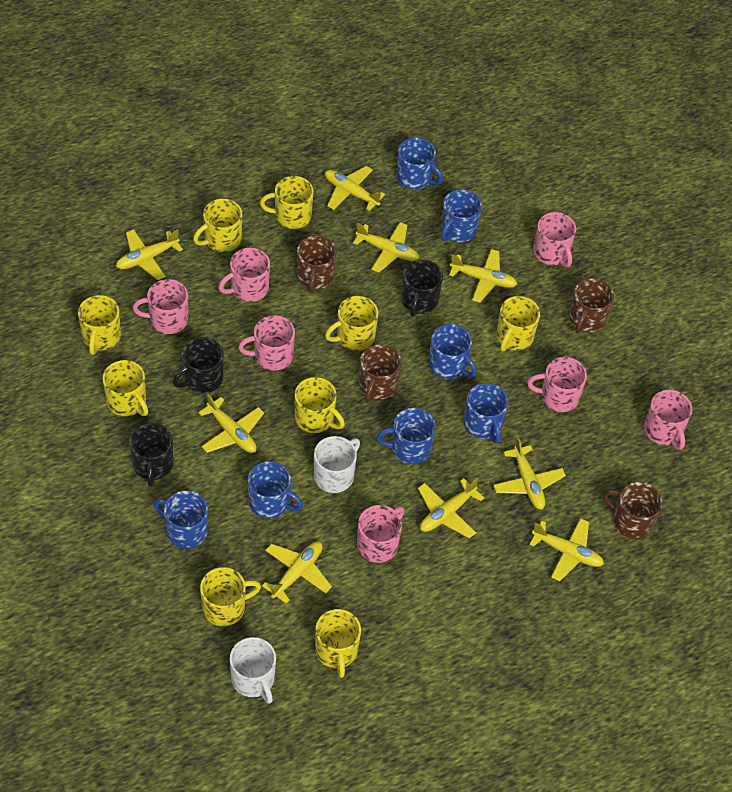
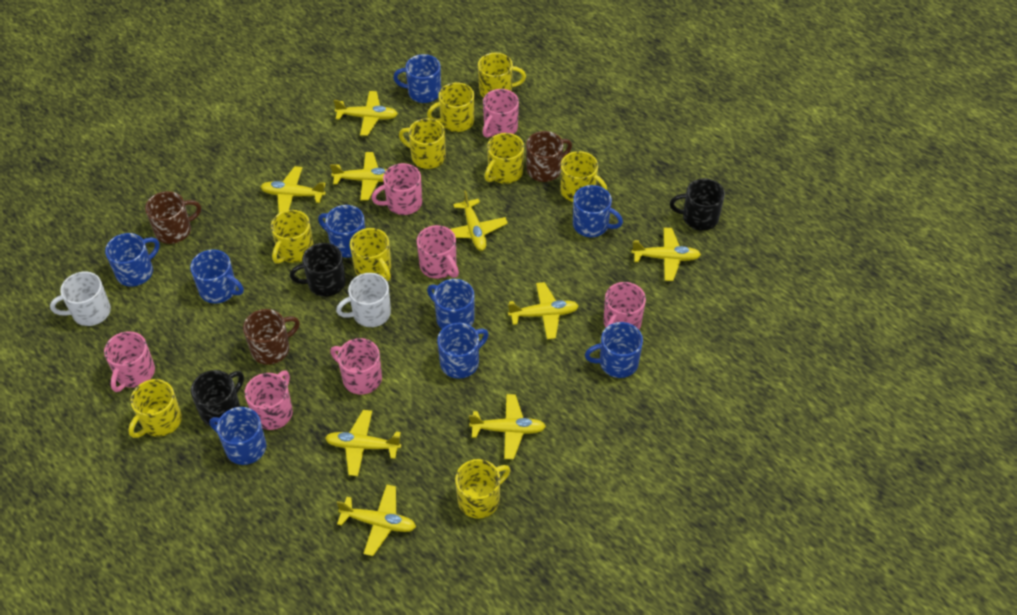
blue mug: 7 -> 9
brown mug: 4 -> 3

